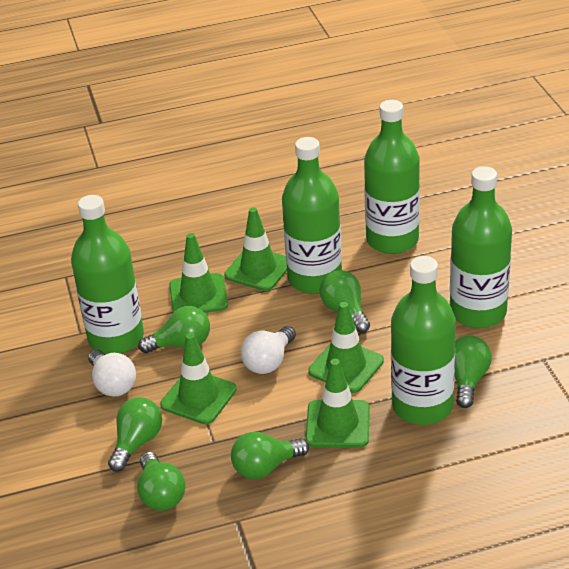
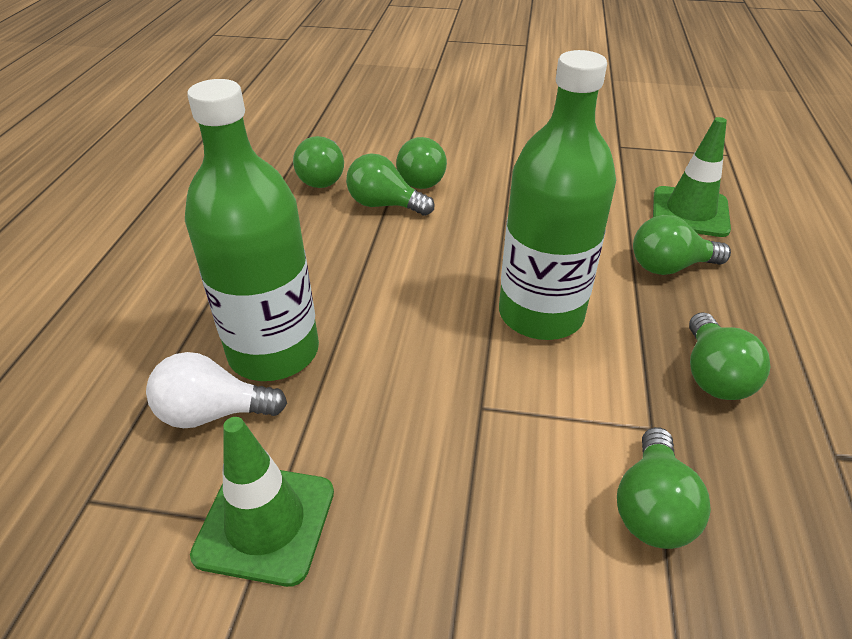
green bottle: 5 -> 2
green traffic cone: 5 -> 2
white light bulb: 2 -> 1

